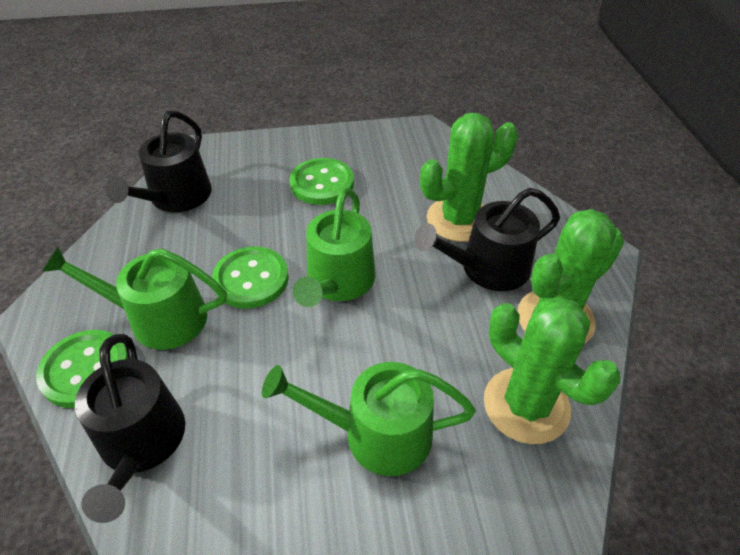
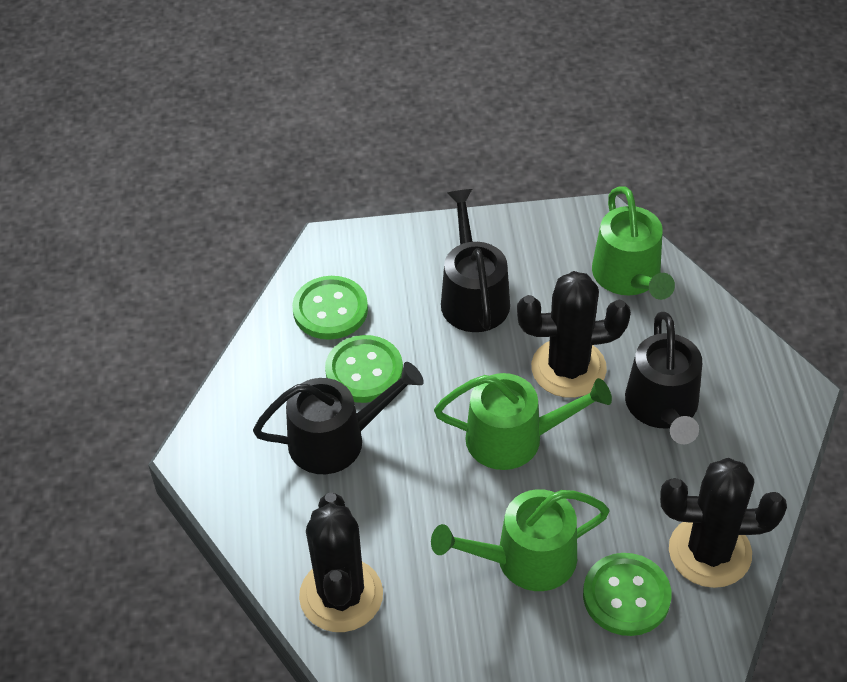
black cactus: 0 -> 3
green cactus: 3 -> 0

